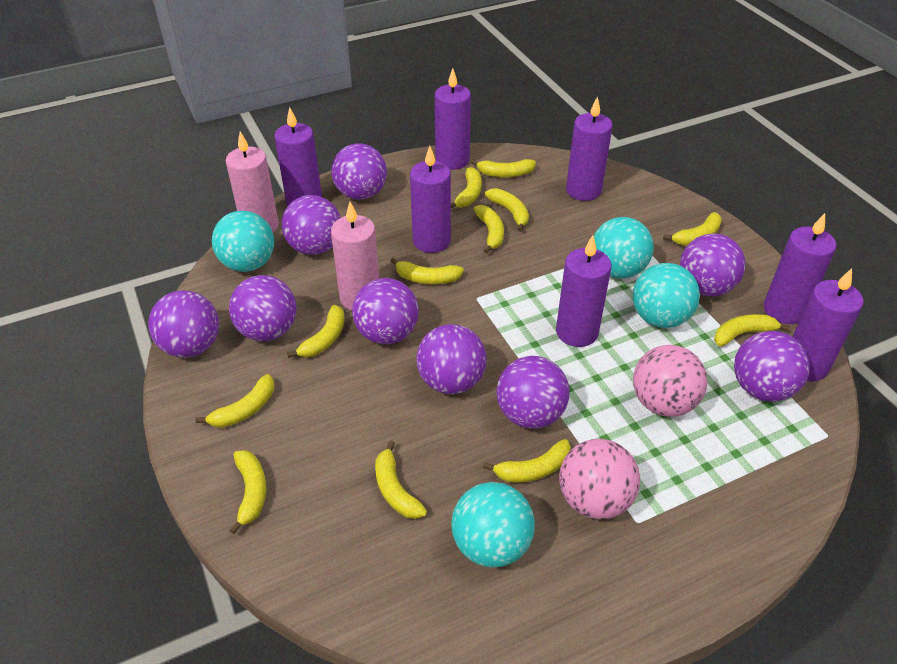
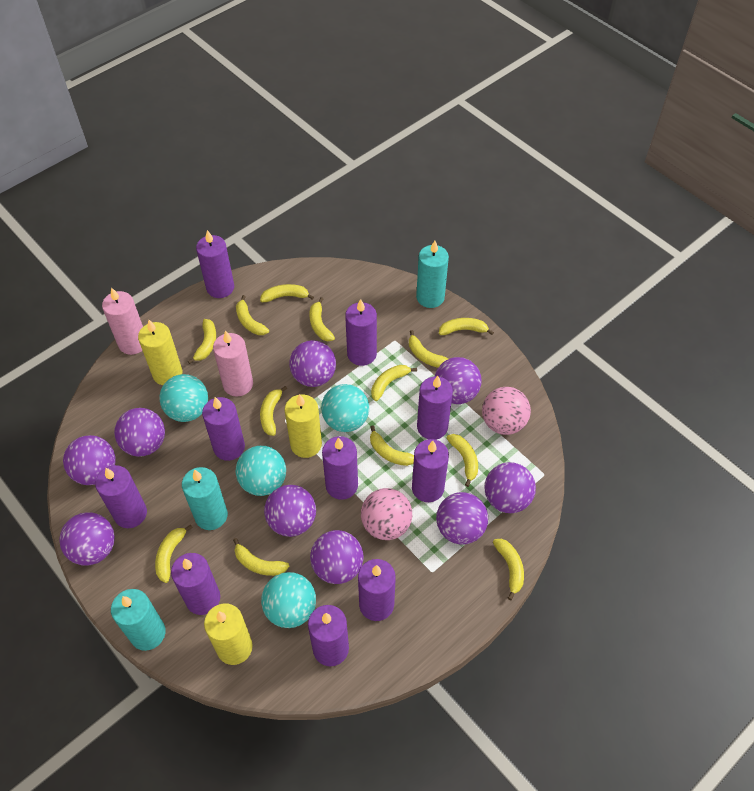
purple candle: 7 -> 10
turquoise candle: 0 -> 3
yellow banana: 12 -> 13
yellow candle: 0 -> 3

